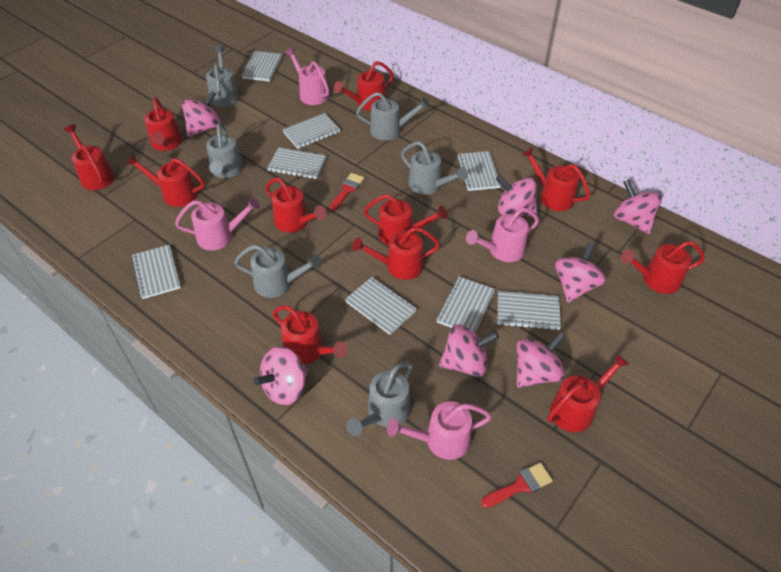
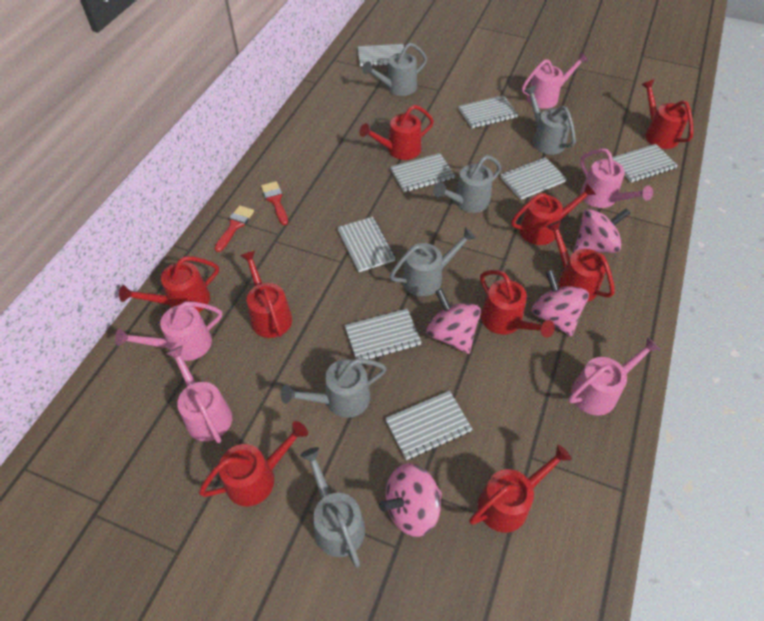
pink spinning top: 7 -> 4
pink watering can: 4 -> 5
red watering can: 11 -> 9

